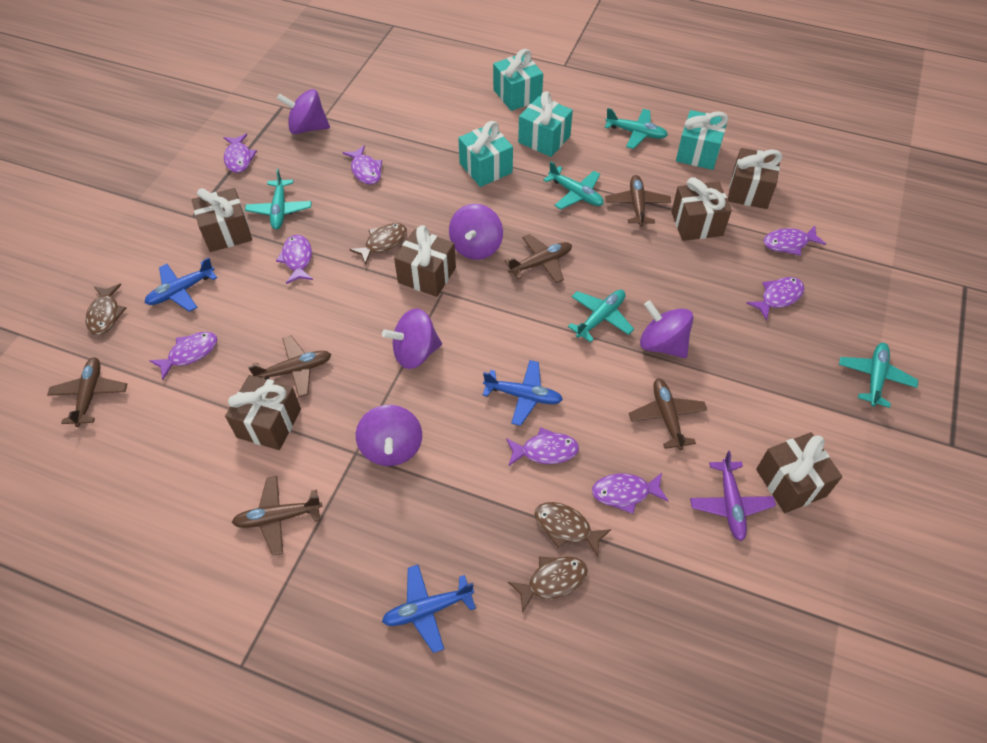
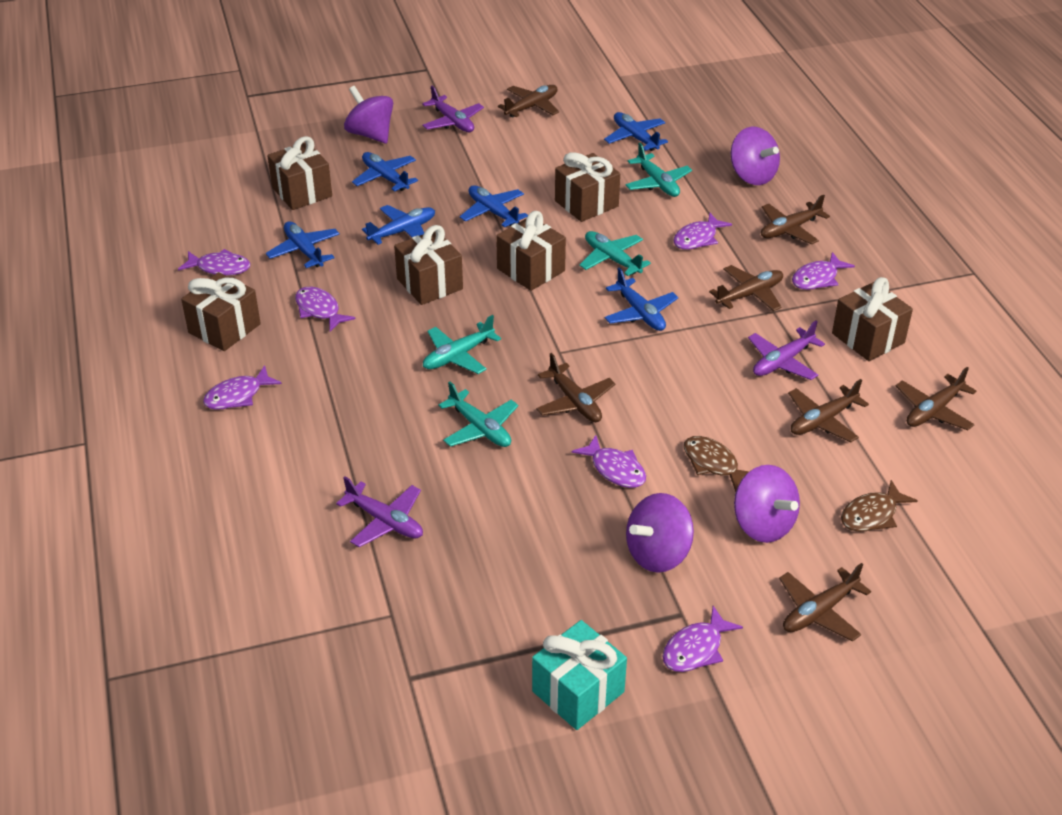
blue plane: 3 -> 6
brown fish: 4 -> 2
brown plane: 6 -> 7
purple fish: 8 -> 7
purple plane: 1 -> 3
purple spinning top: 5 -> 4
turquoise gift: 4 -> 1
turquoise plane: 5 -> 4

